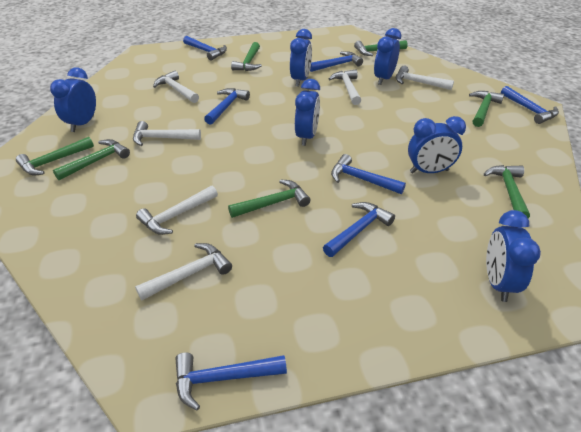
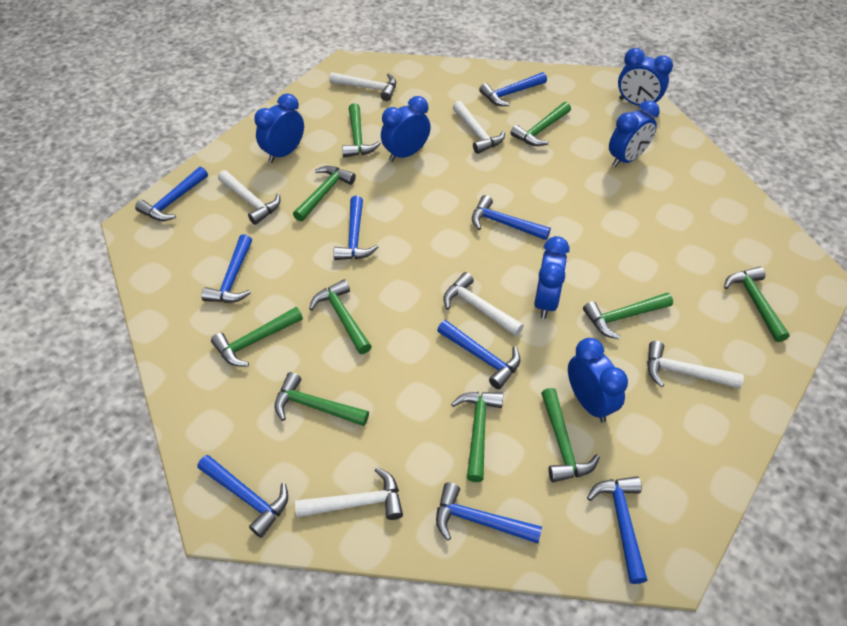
blue hammer: 7 -> 9
green hammer: 7 -> 10

